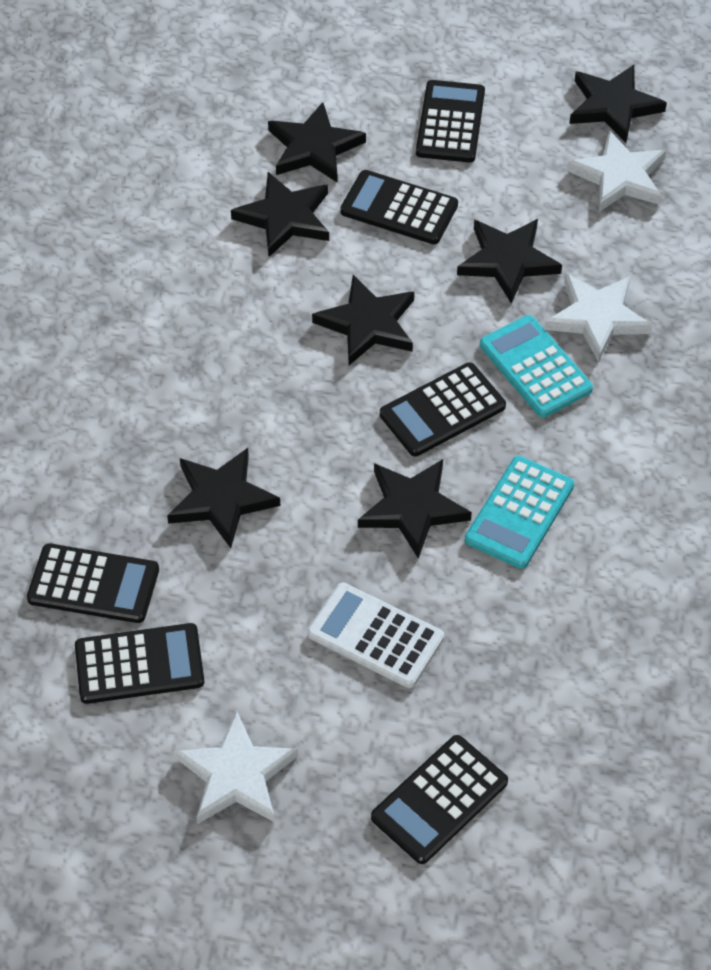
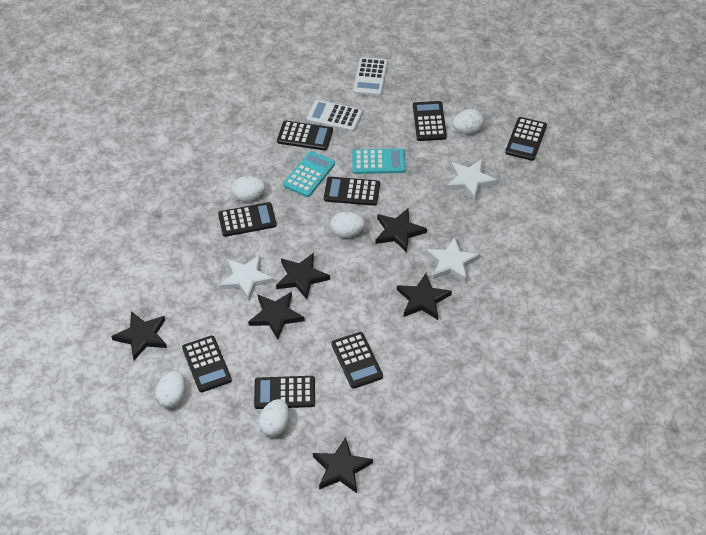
black calculator: 6 -> 8
black star: 7 -> 6
white calculator: 1 -> 2
white egg: 0 -> 5

